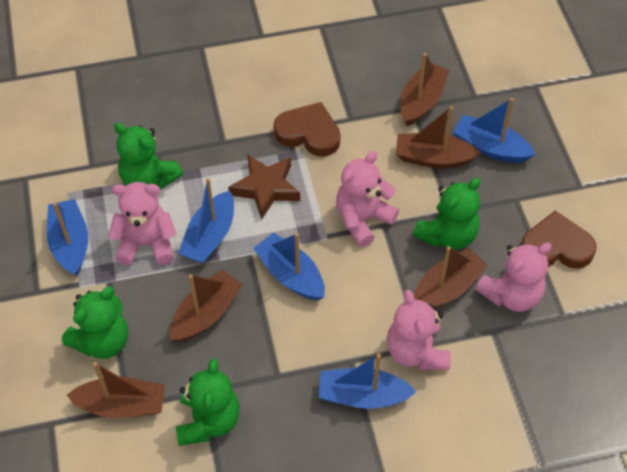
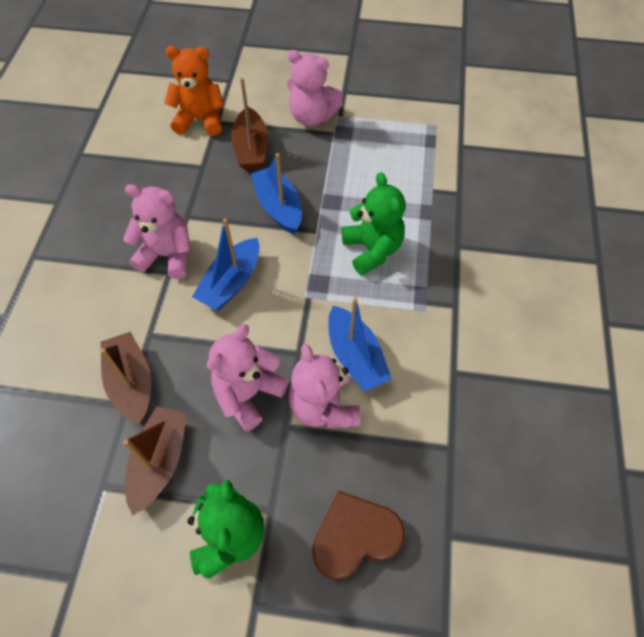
blue boat: 5 -> 3
brown boat: 5 -> 3
brown heart: 2 -> 1
brown star: 1 -> 0
green teddy bear: 4 -> 2
orange teddy bear: 0 -> 1

